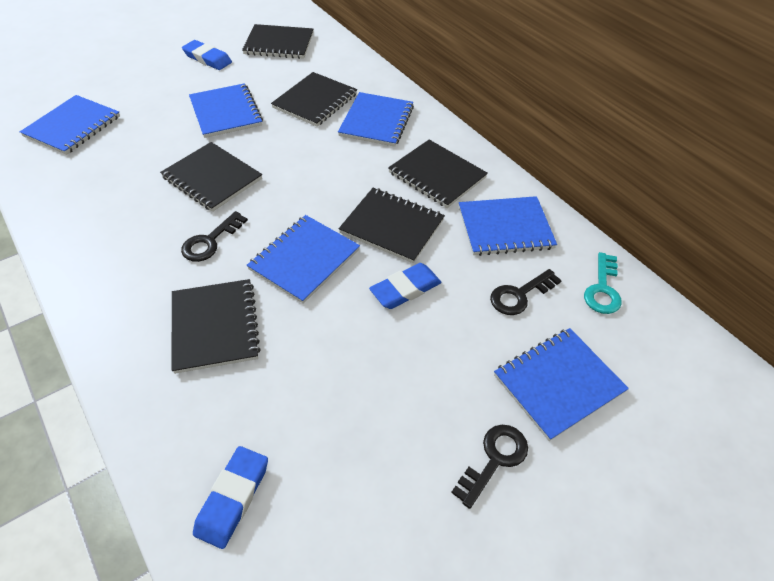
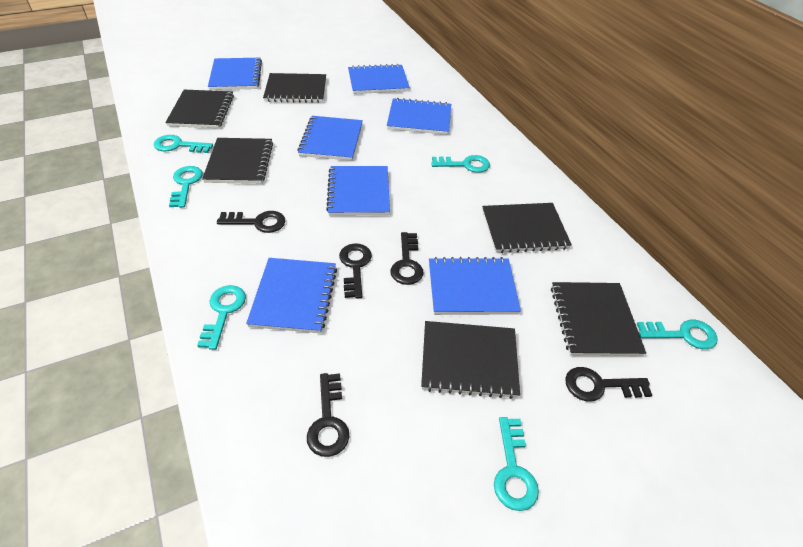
black key: 3 -> 5
blue eraser: 3 -> 0
blue notebook: 6 -> 7
turquoise key: 1 -> 6

